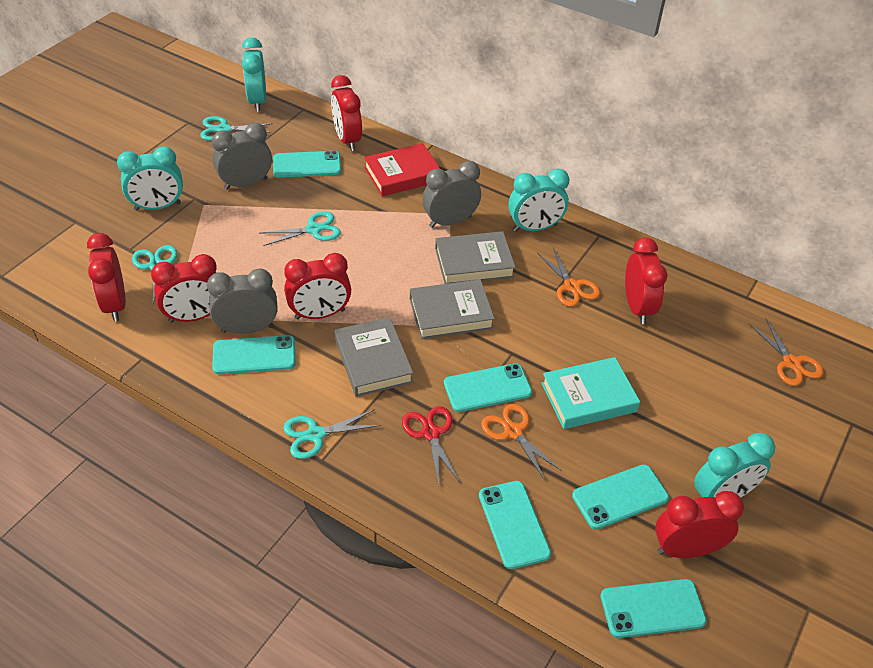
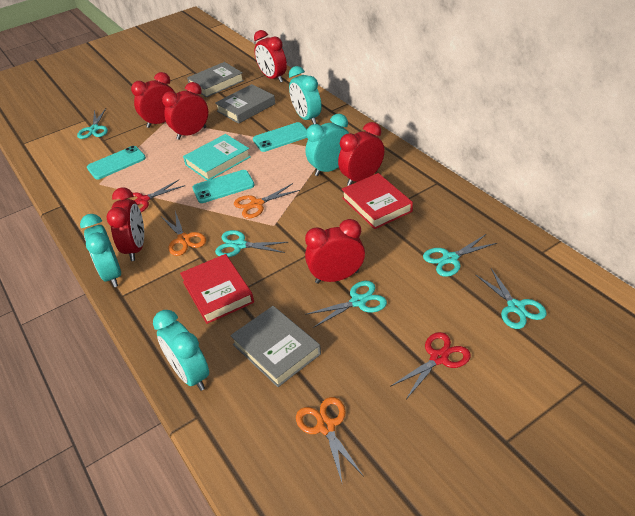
grey clock: 3 -> 0
red book: 1 -> 2
red scissors: 1 -> 2
turquoise phone: 6 -> 3
turquoise scissors: 4 -> 5

